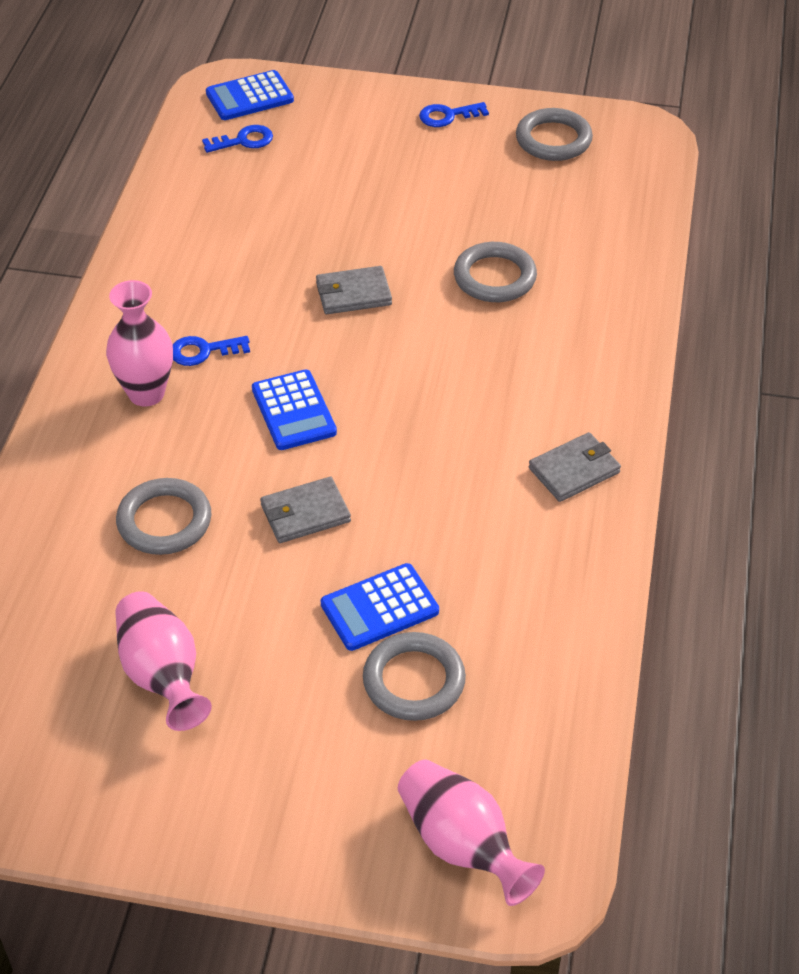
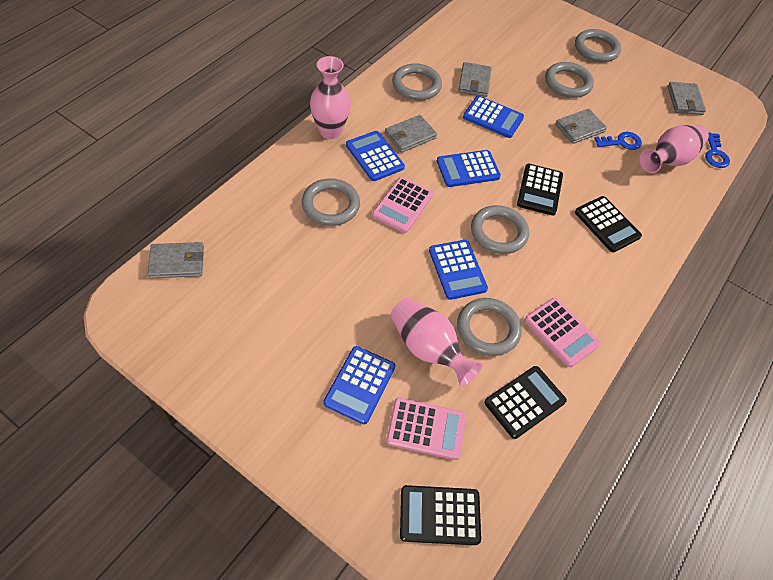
black calculator: 0 -> 4
blue calculator: 3 -> 5
blue key: 3 -> 2
grey ring: 4 -> 6
grey wallet: 3 -> 5
pink calculator: 0 -> 3

